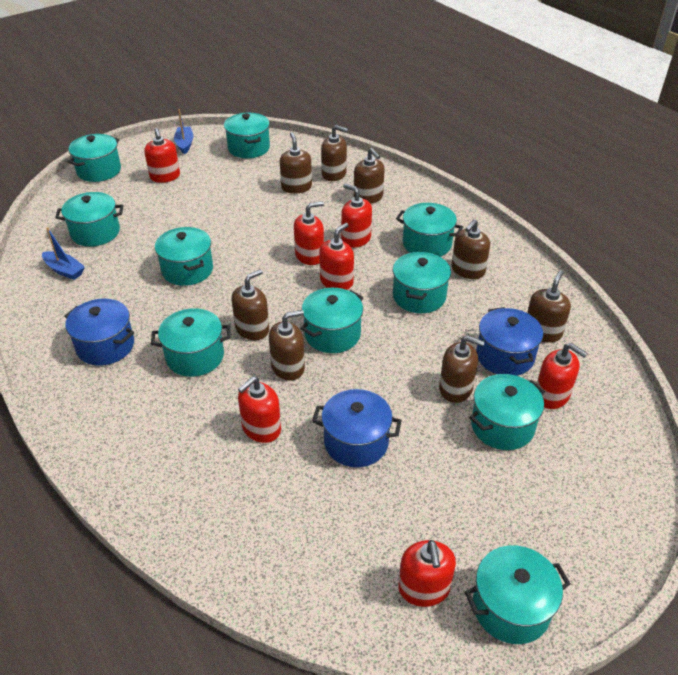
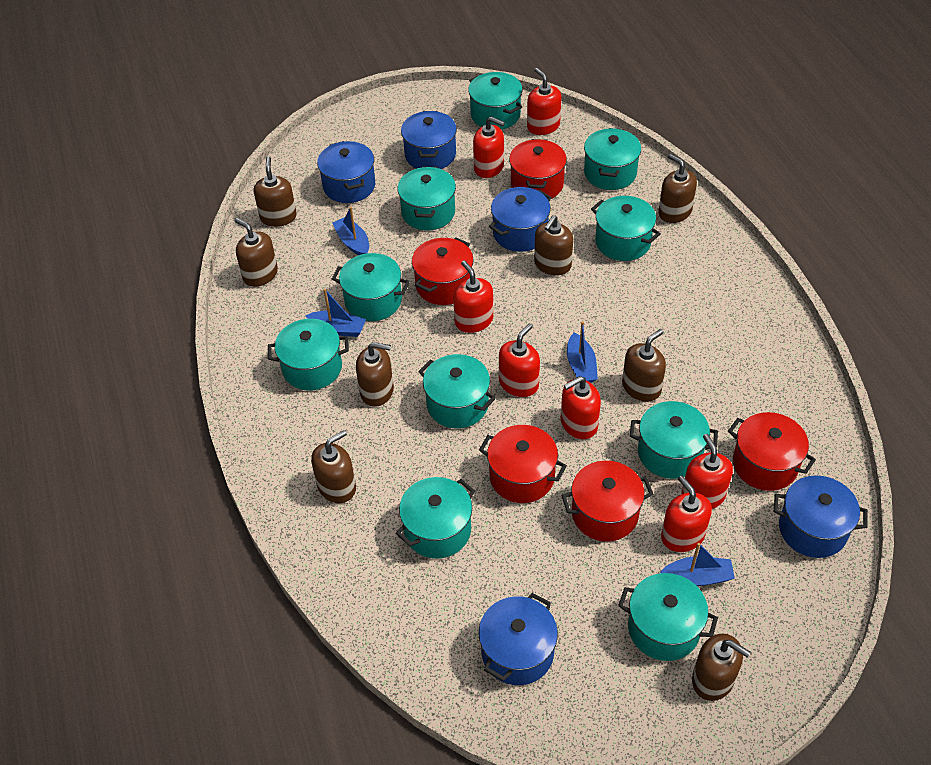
blue boat: 2 -> 4
blue pot: 3 -> 5
red pot: 0 -> 5

